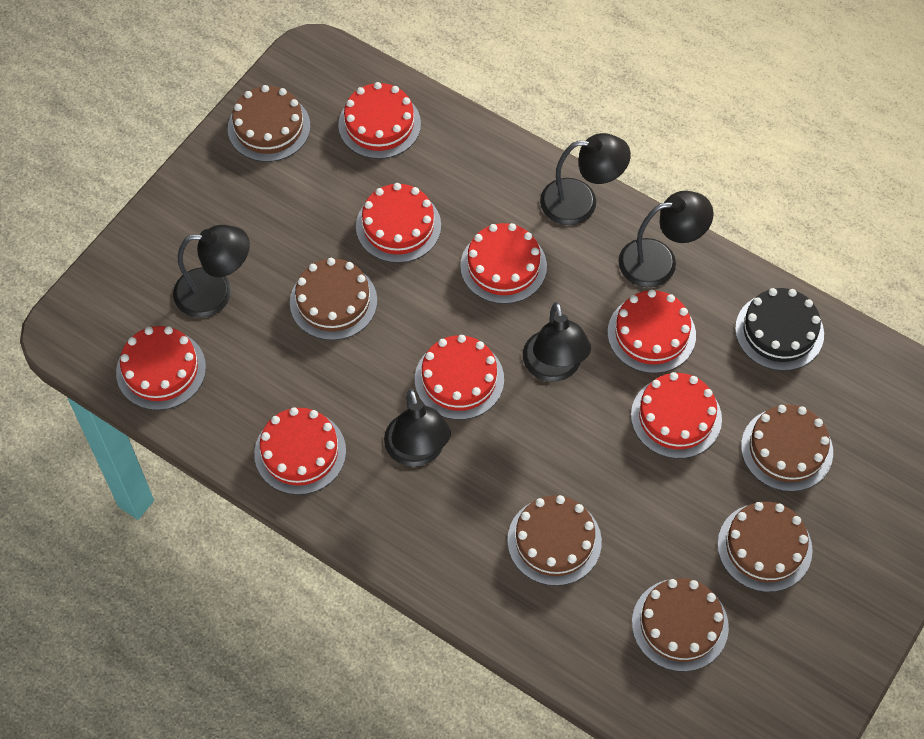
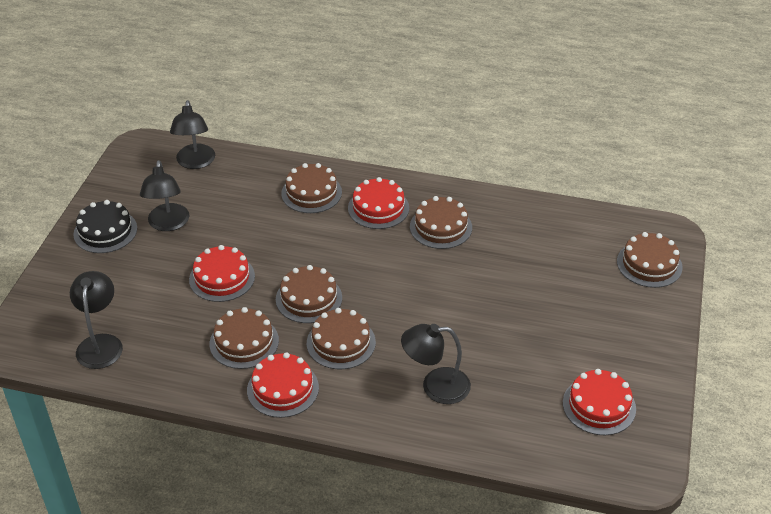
black lamp: 5 -> 4
red cake: 8 -> 4

